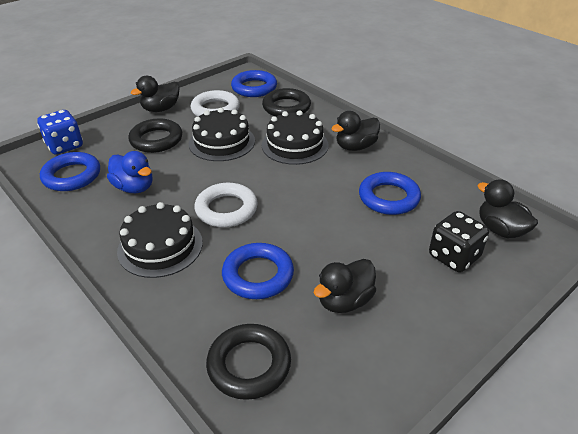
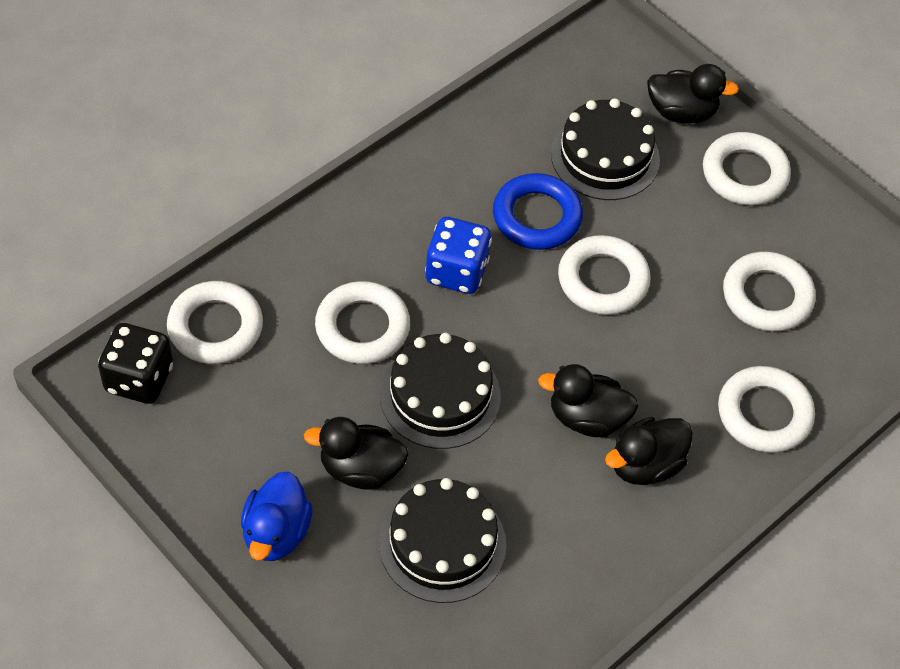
black ring: 3 -> 0
blue ring: 4 -> 1
white ring: 2 -> 6

